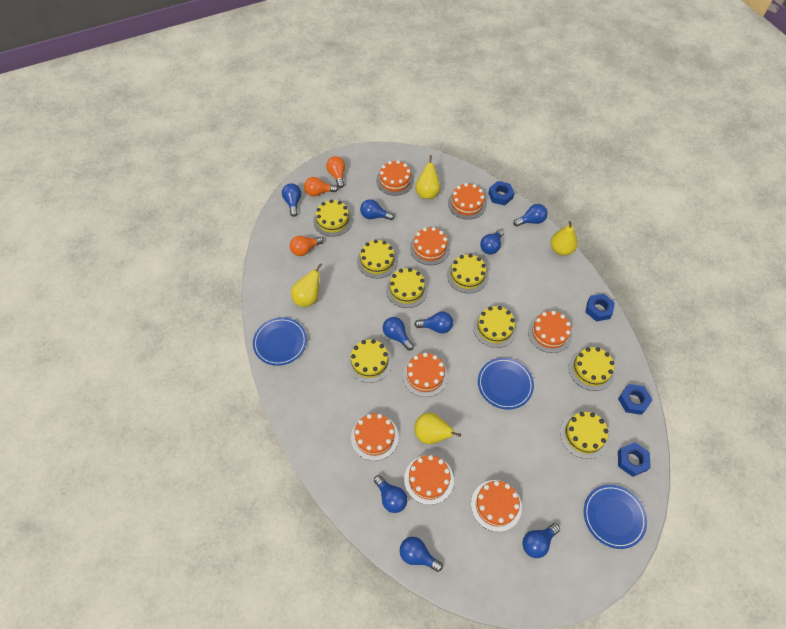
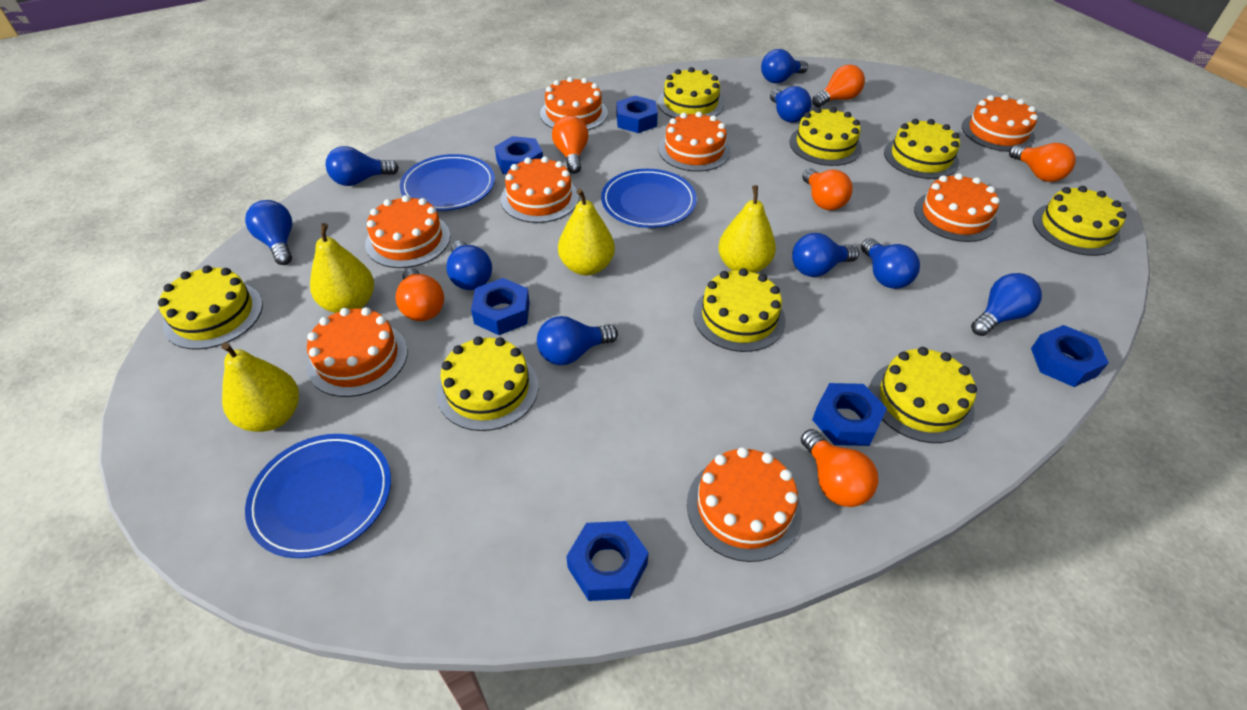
blue nut: 4 -> 6
orange light bulb: 3 -> 6

